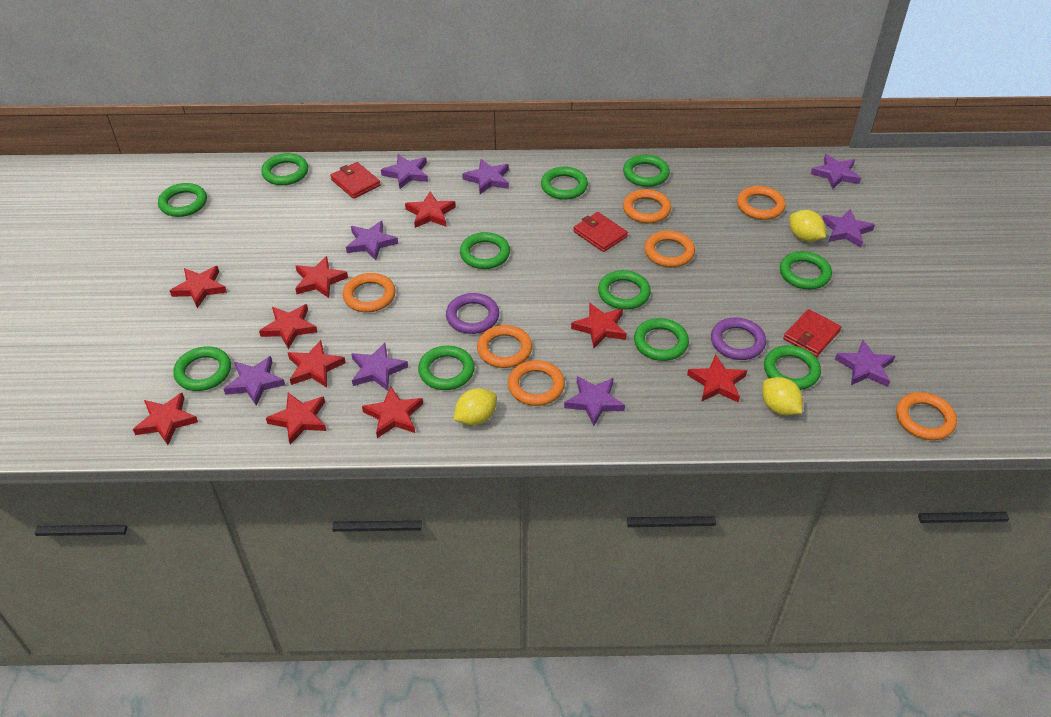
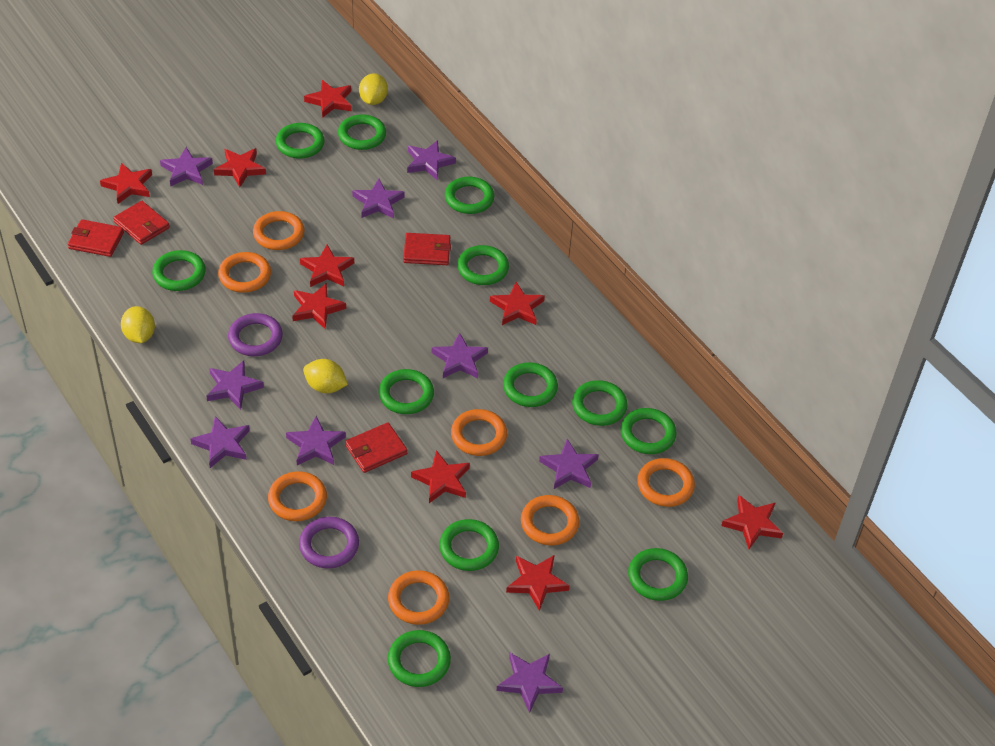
green ring: 11 -> 12
red star: 10 -> 9
red wallet: 3 -> 4

